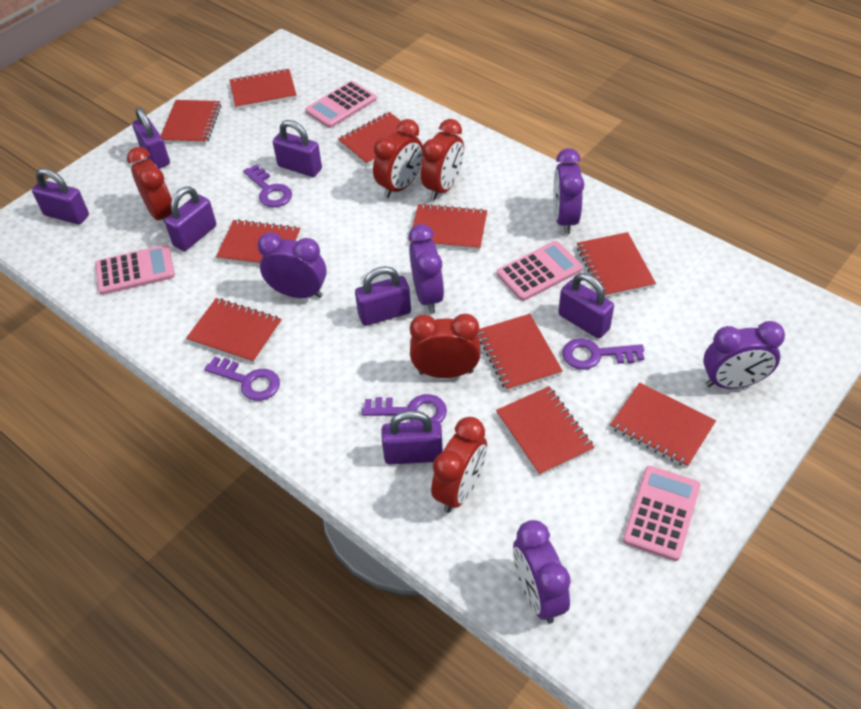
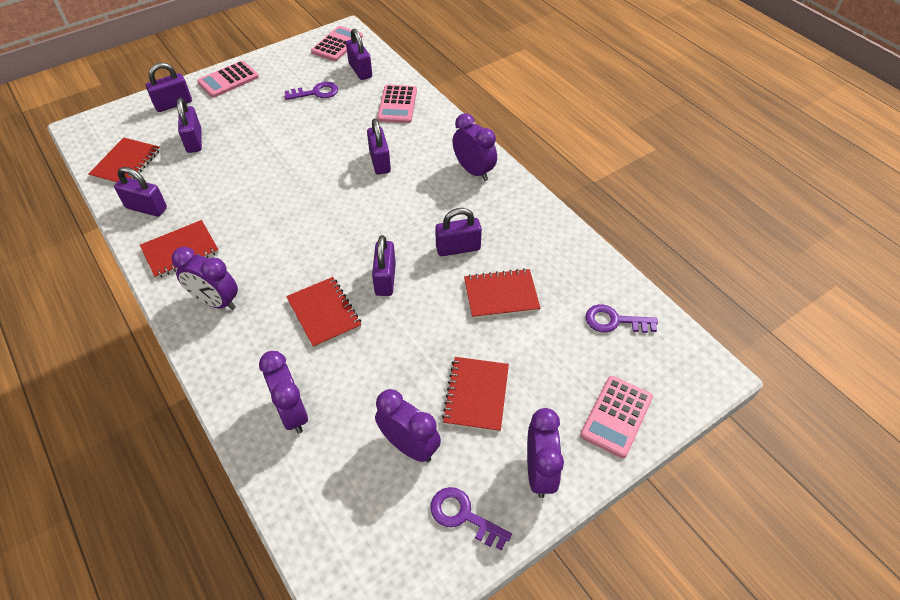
purple key: 4 -> 3
red clock: 5 -> 0
red notebook: 10 -> 5

